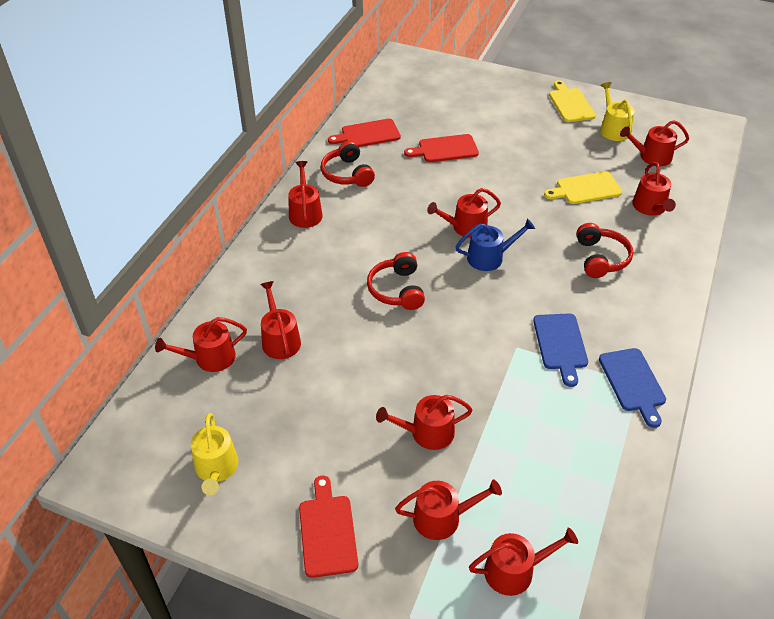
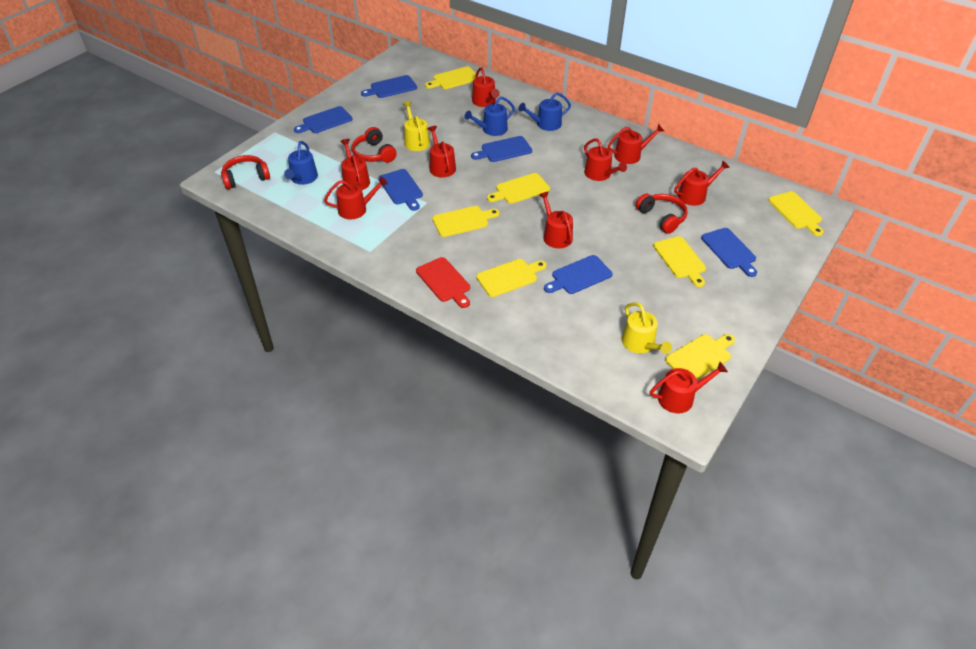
blue cutting board: 2 -> 6
blue watering can: 1 -> 3
red cutting board: 3 -> 1
yellow cutting board: 2 -> 7

